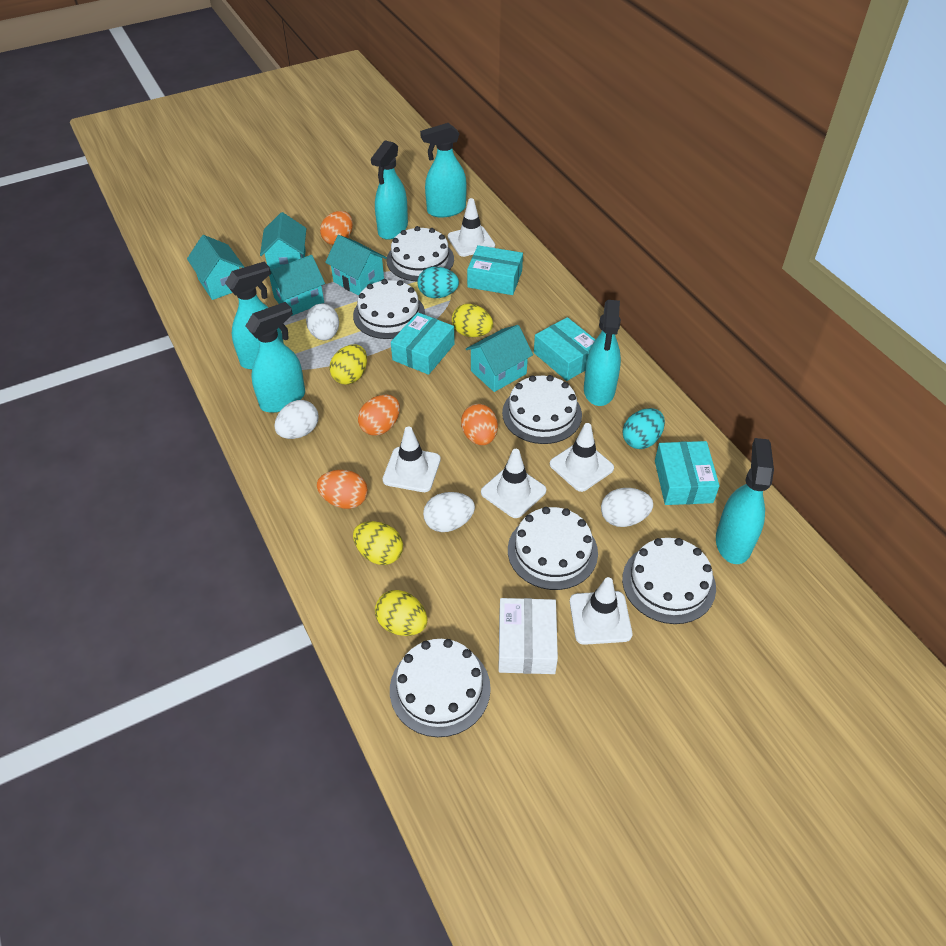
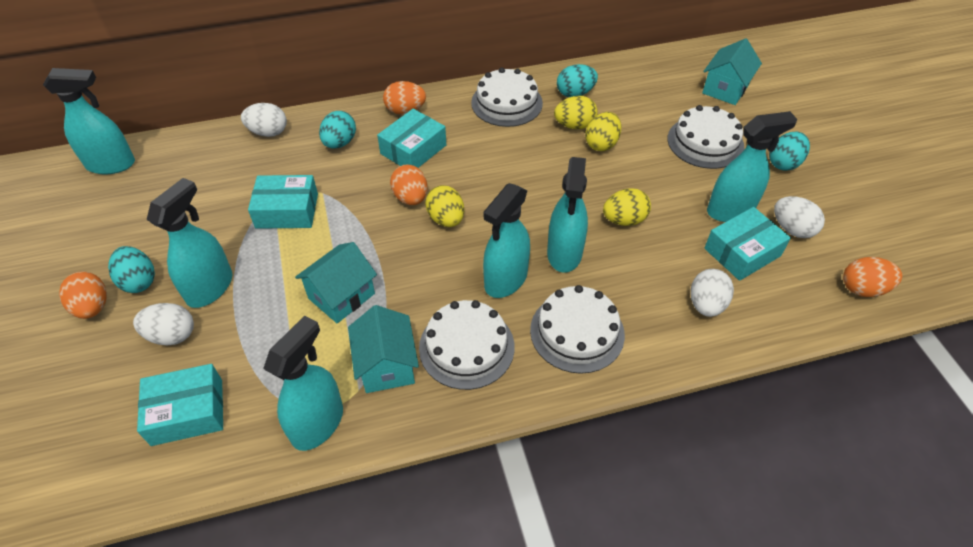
turquoise egg: 2 -> 4
turquoise house: 5 -> 3
white box: 1 -> 0
white cake: 6 -> 4
white traffic cone: 5 -> 0

